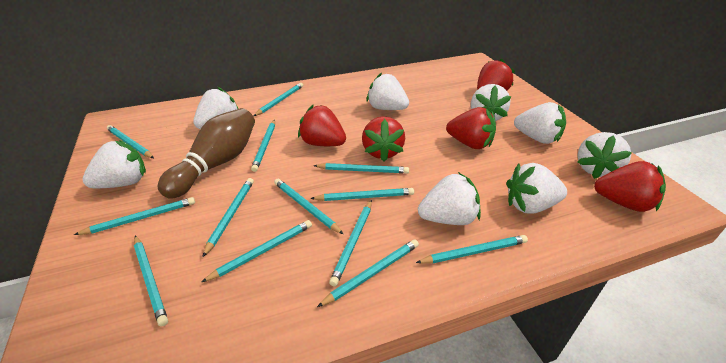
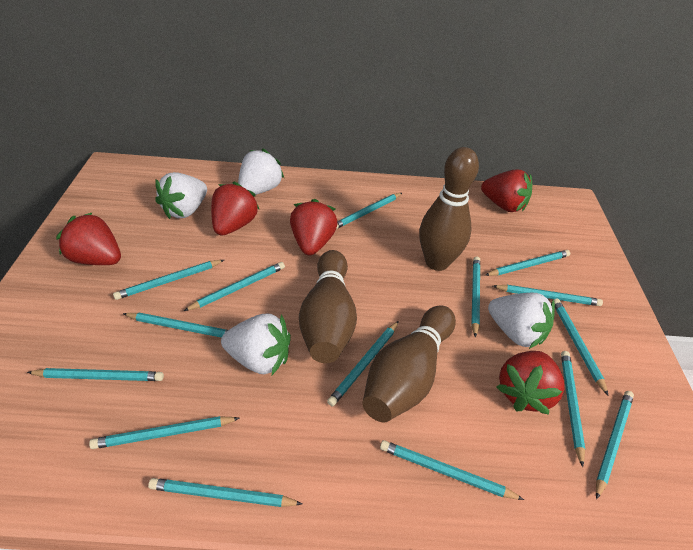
brown bowling pin: 1 -> 3
turquoise pencil: 13 -> 15
white strawberry: 8 -> 4

